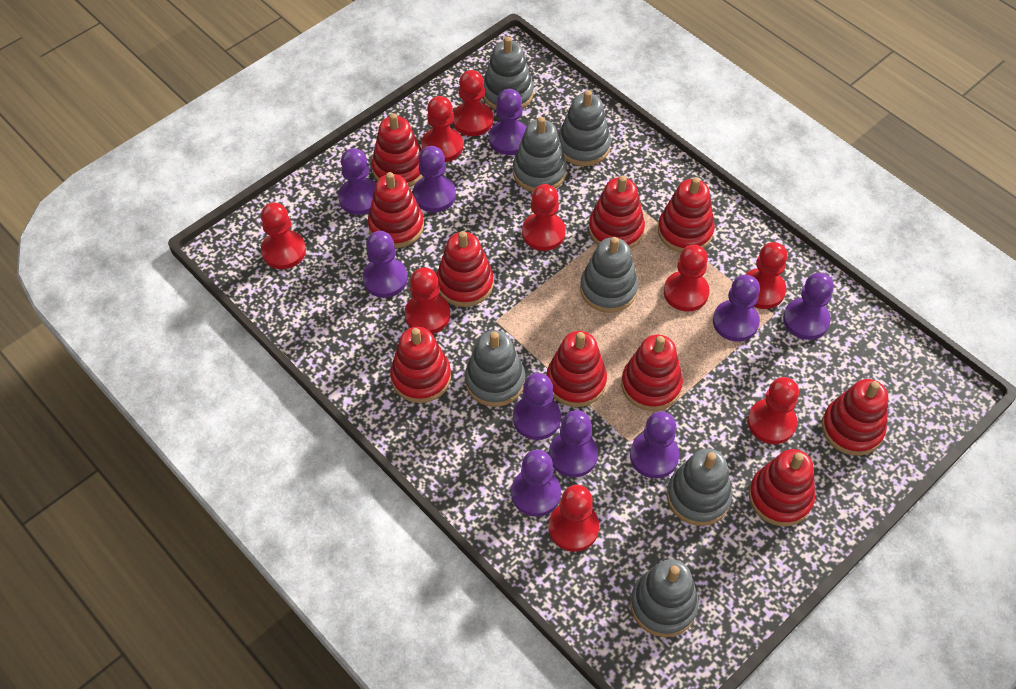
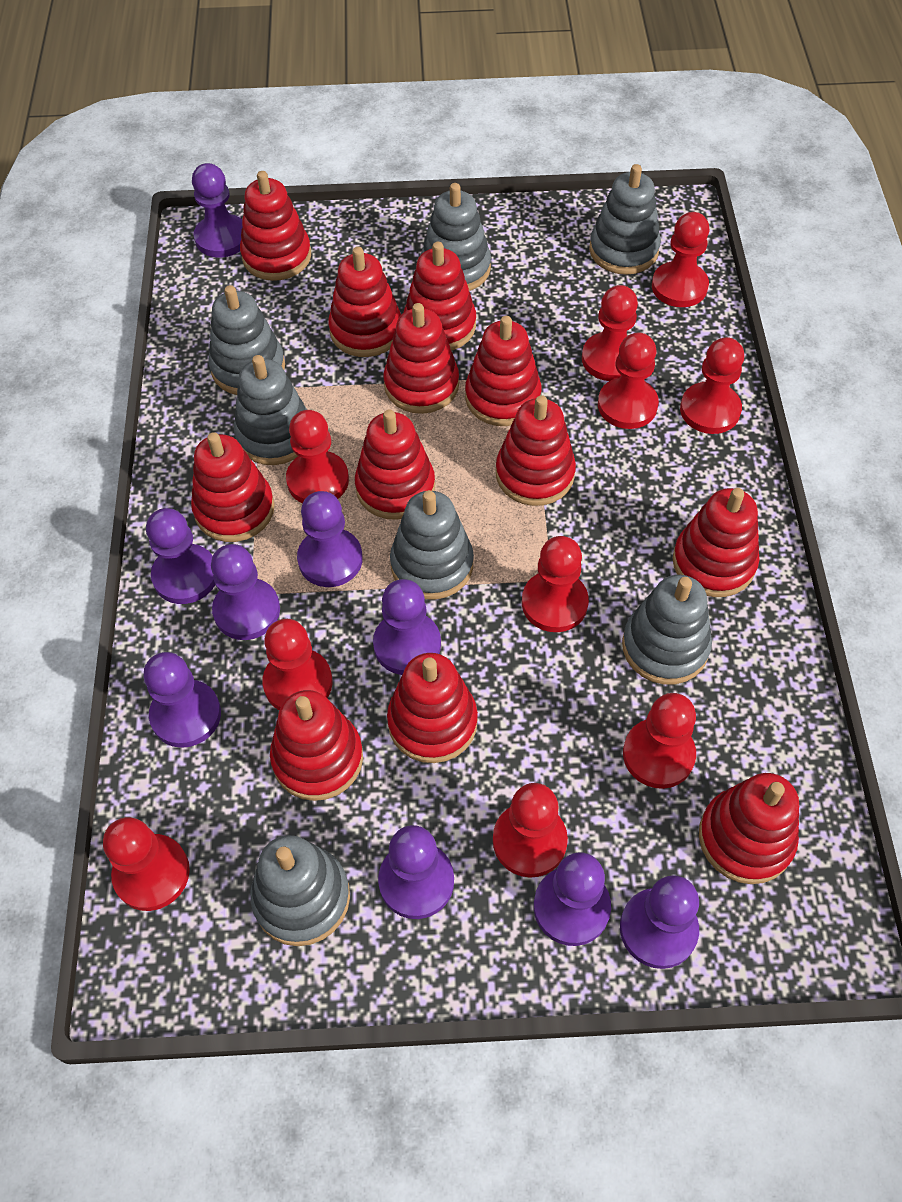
purple pawn: 10 -> 9
red pawn: 9 -> 10
red stacking toy: 10 -> 12

